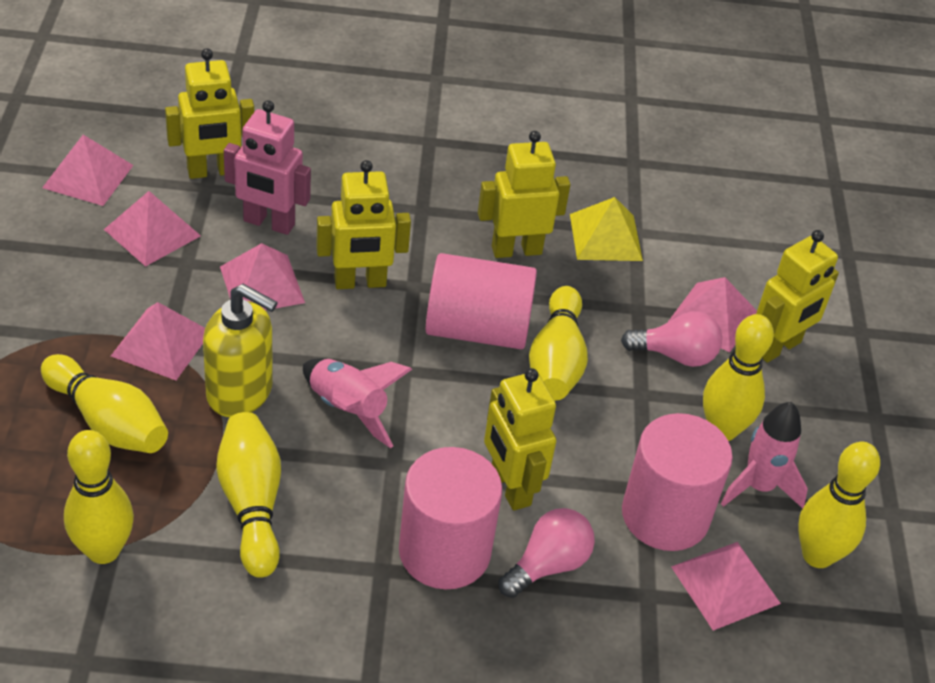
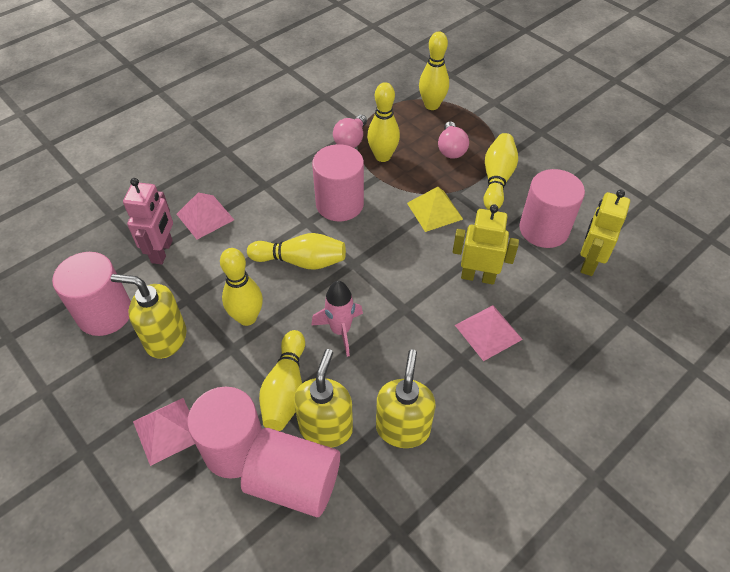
pink cylinder: 3 -> 5
pink pyramid: 6 -> 3
pink rocket: 2 -> 1
yellow robot: 5 -> 2
yellow soap dispenser: 1 -> 3

